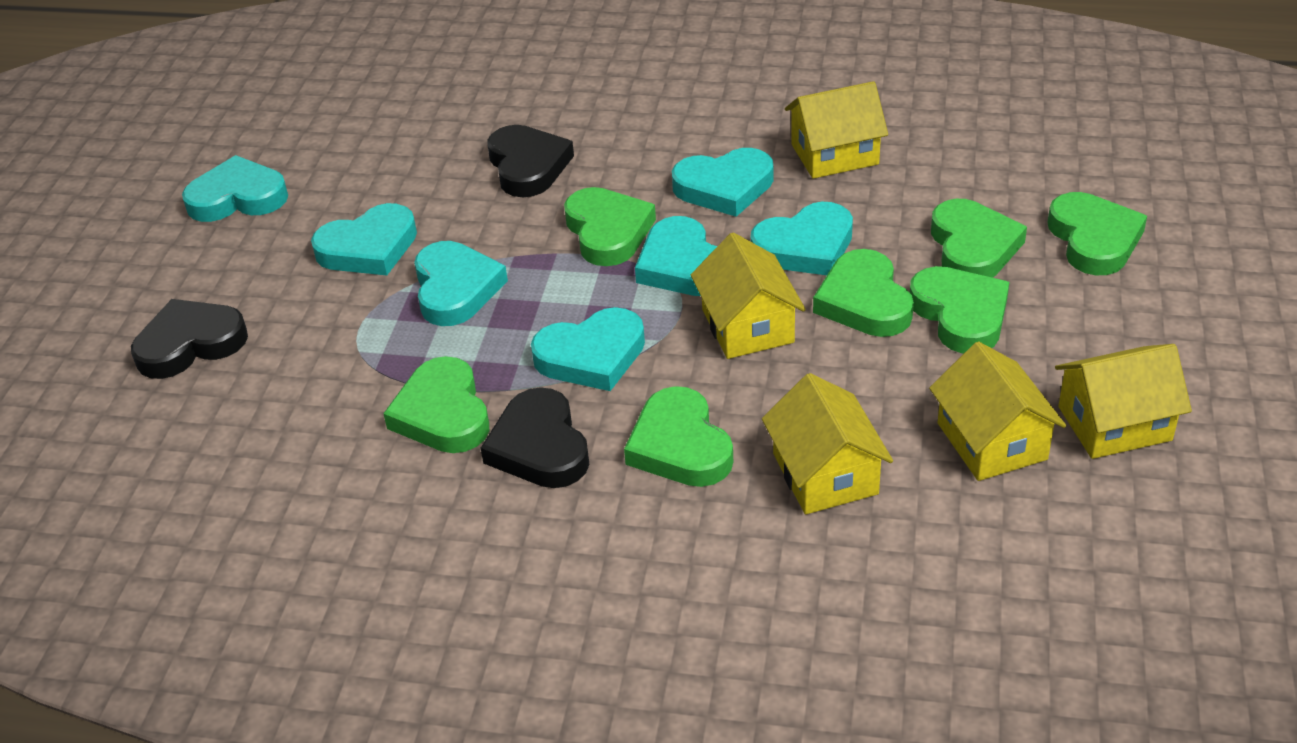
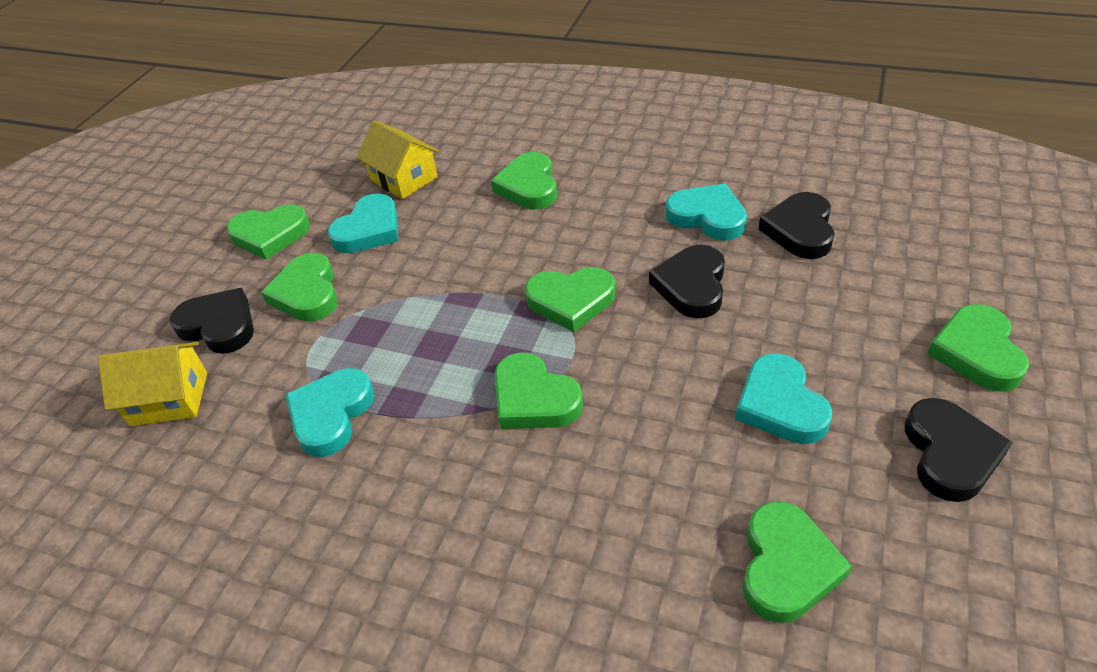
black heart: 3 -> 4
turquoise heart: 7 -> 4
yellow house: 5 -> 2

